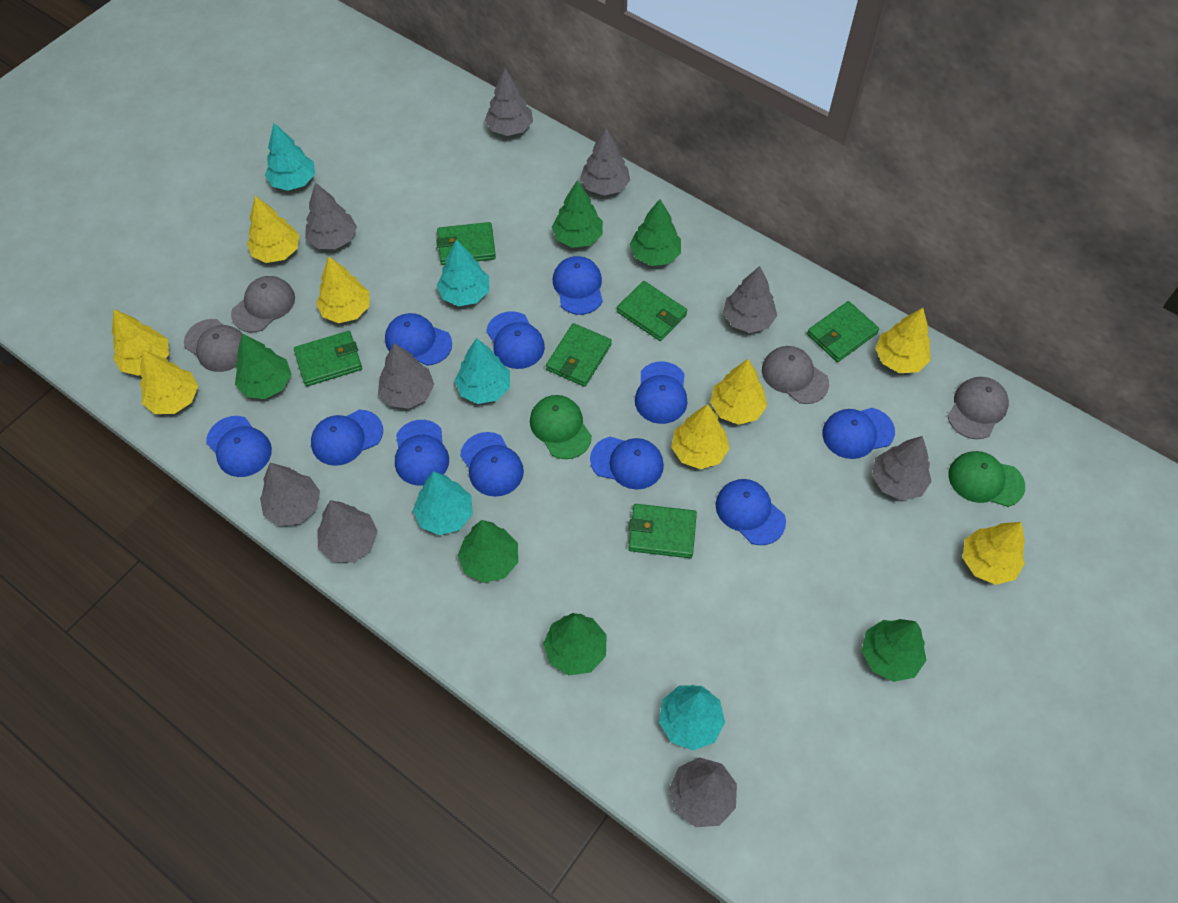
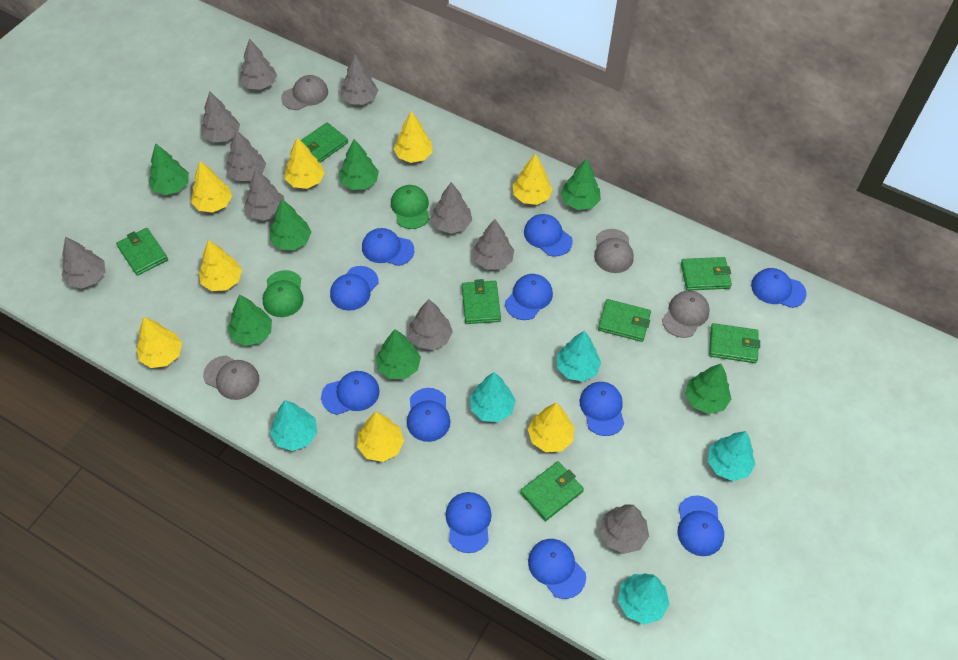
green tree: 6 -> 7
green wallet: 6 -> 7
grey tree: 9 -> 10

